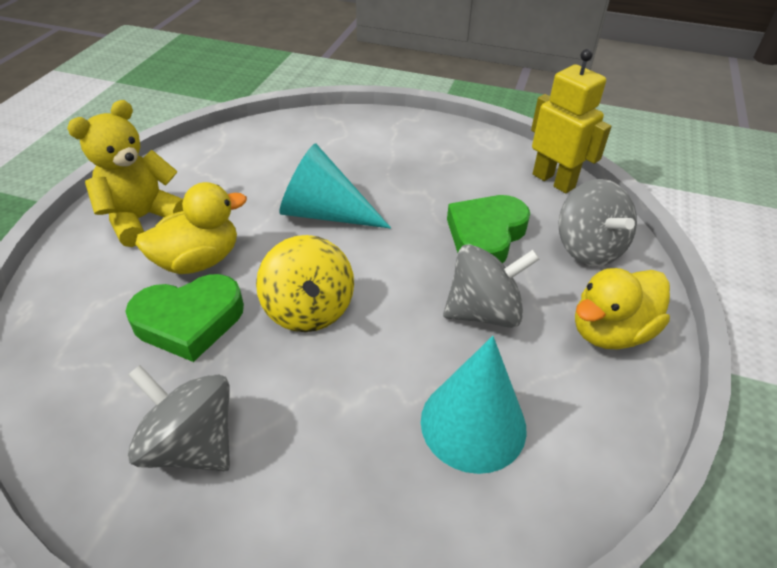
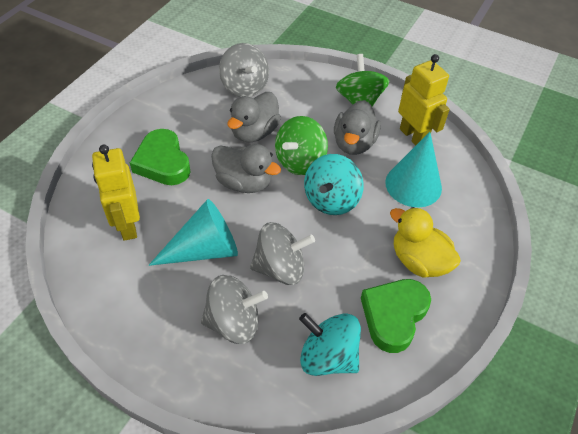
green spinning top: 0 -> 2
grey duck: 0 -> 3
turquoise spinning top: 0 -> 2
yellow duck: 2 -> 1
yellow robot: 1 -> 2
yellow spinning top: 1 -> 0
yellow teddy bear: 1 -> 0

